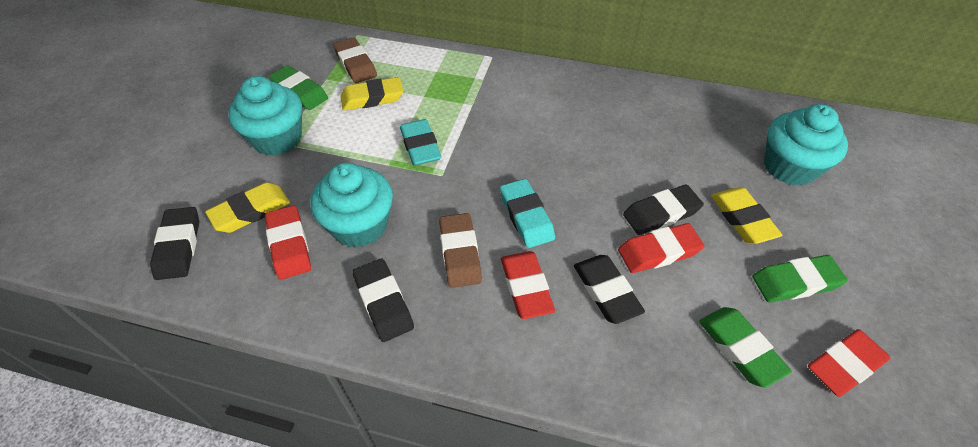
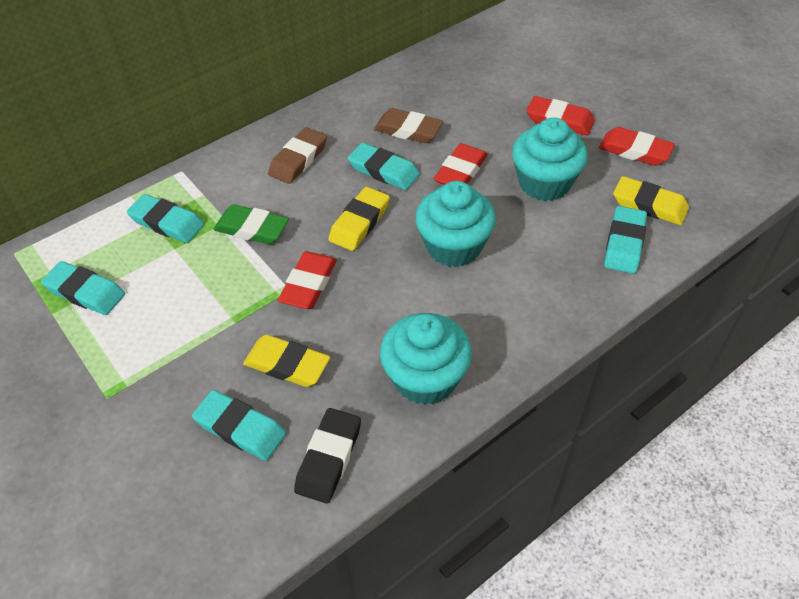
black eraser: 4 -> 1
green eraser: 3 -> 1
turquoise eraser: 2 -> 5

